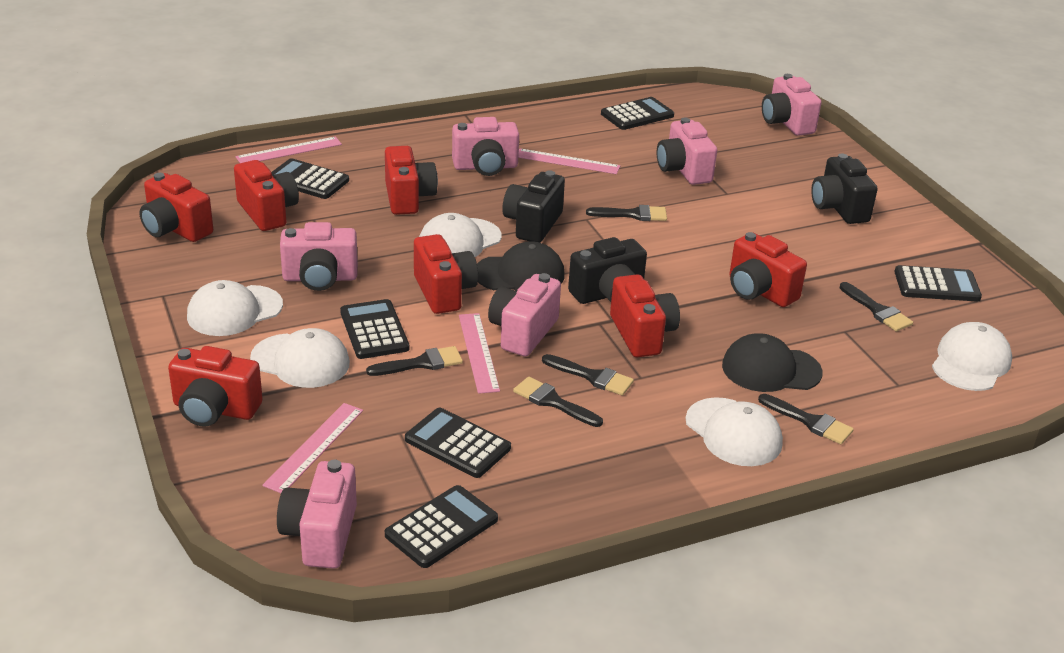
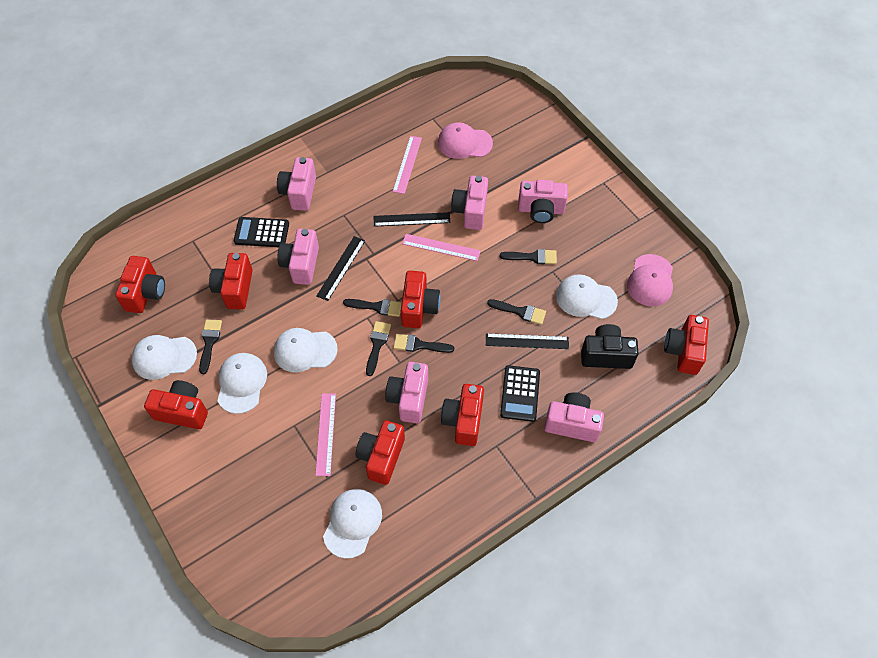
black calculator: 6 -> 2
black camera: 3 -> 1
black cap: 2 -> 0
black ruler: 0 -> 3
pink cap: 0 -> 2
pink ruler: 4 -> 3

